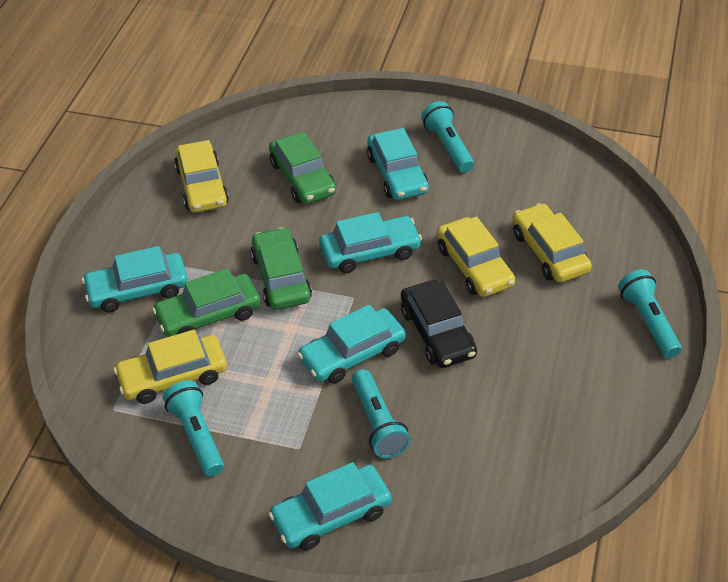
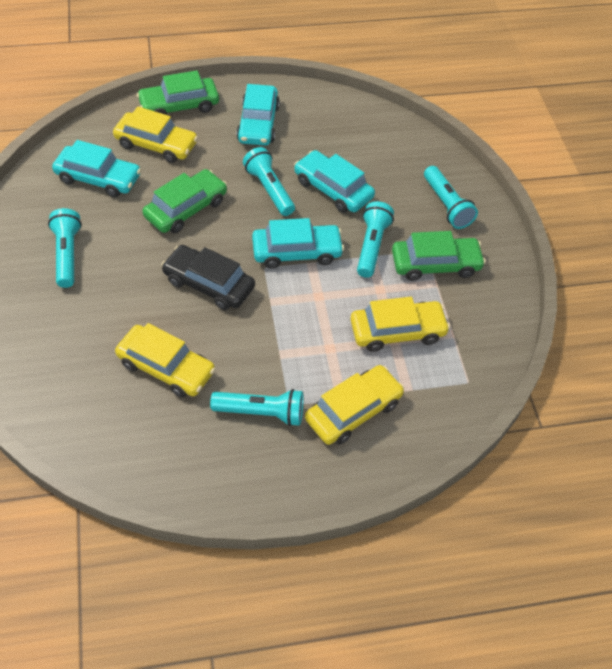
turquoise car: 5 -> 4
turquoise flashlight: 4 -> 5

